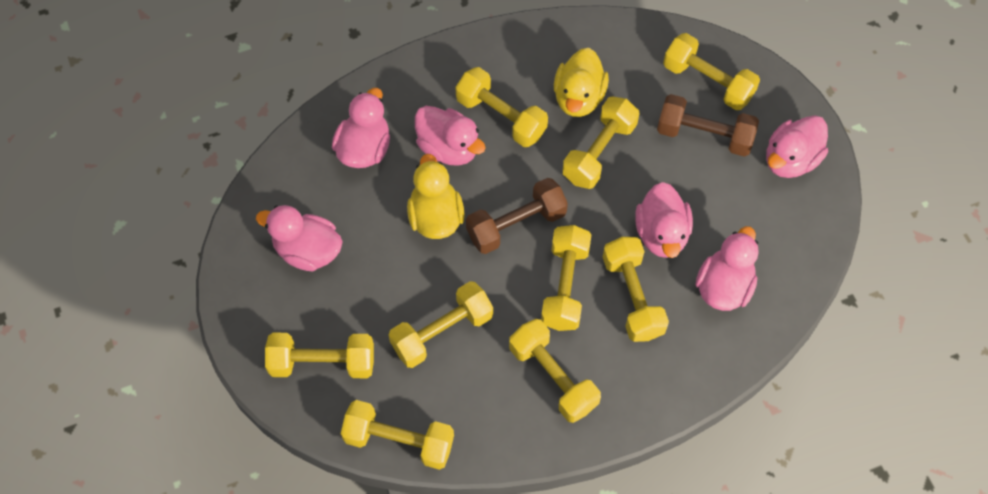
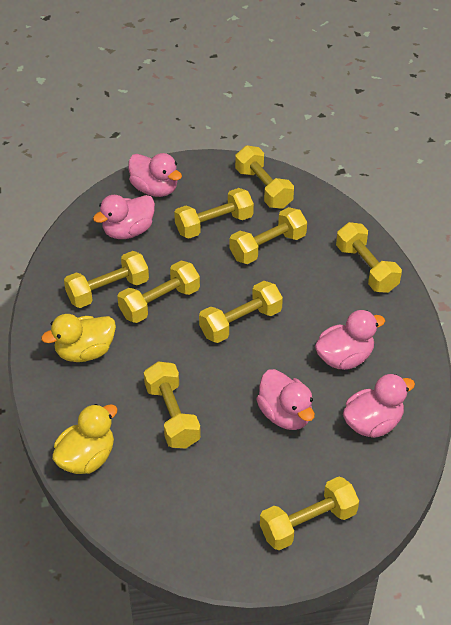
brown dumbbell: 2 -> 0
pink duck: 6 -> 5

